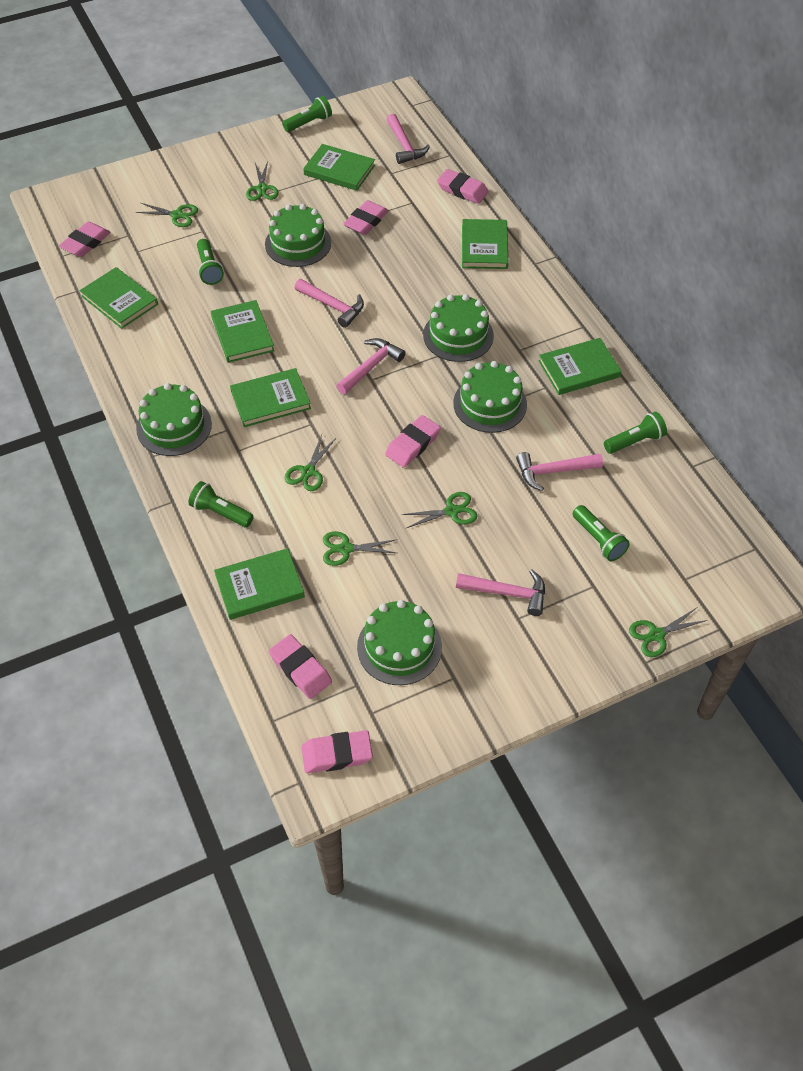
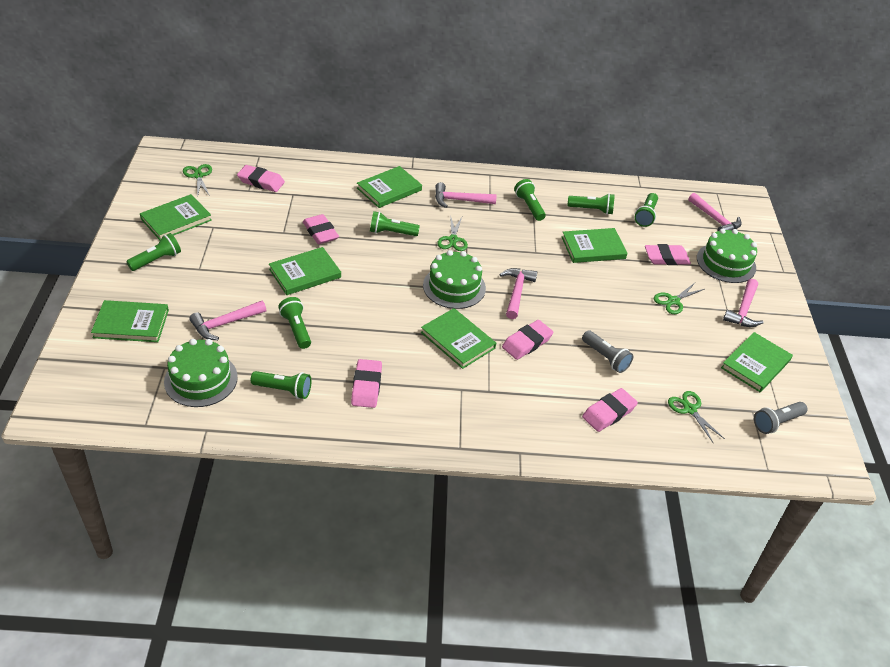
green cake: 5 -> 3
green flashlight: 5 -> 7
green scissors: 6 -> 4
grey flashlight: 0 -> 2

